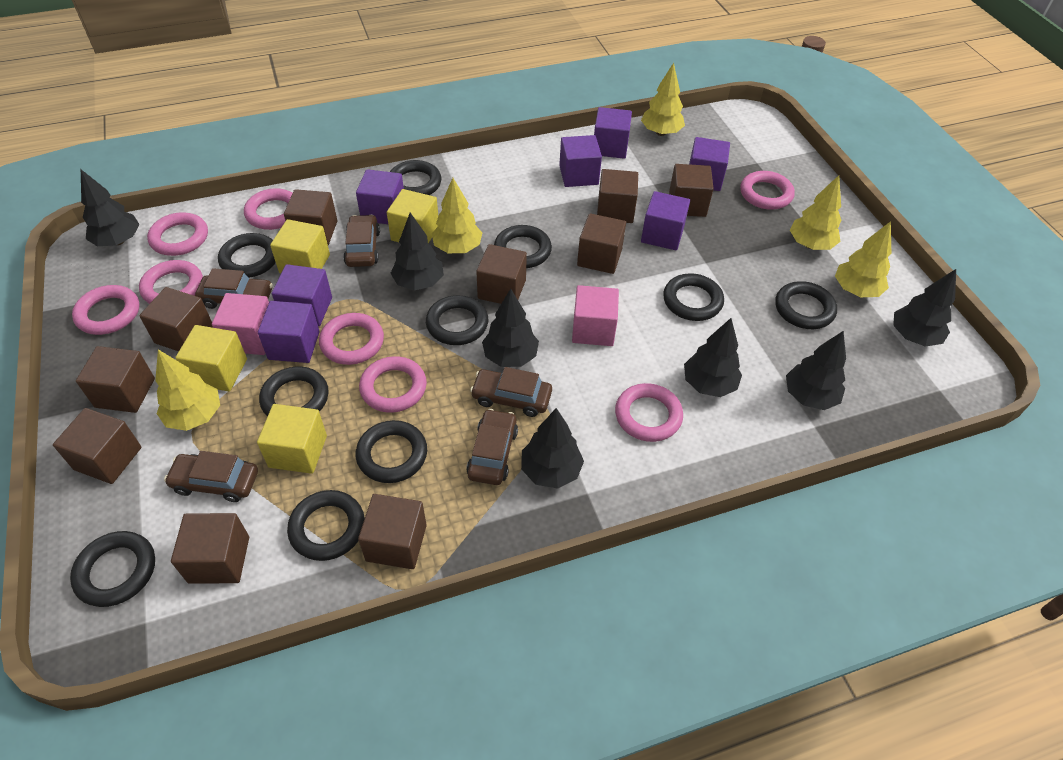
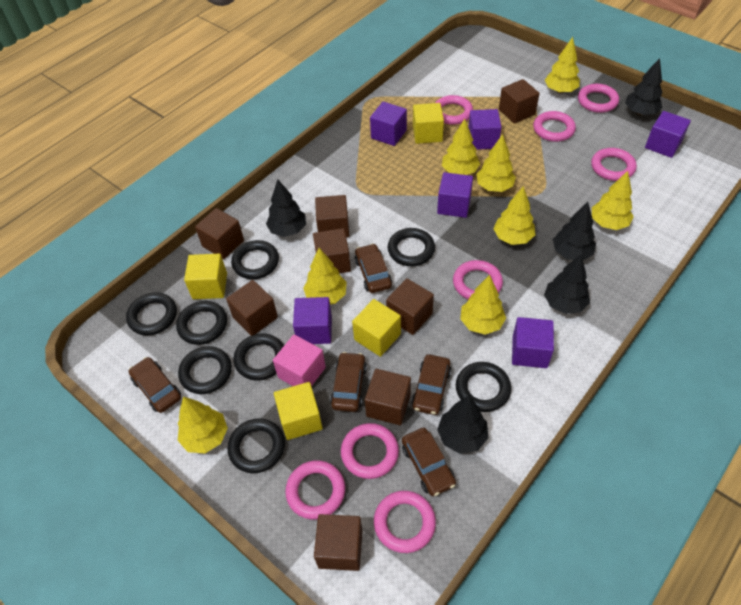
black ring: 10 -> 8
black tree: 7 -> 5
brown cube: 10 -> 8
pink cube: 2 -> 1
purple cube: 7 -> 6
yellow tree: 5 -> 8

